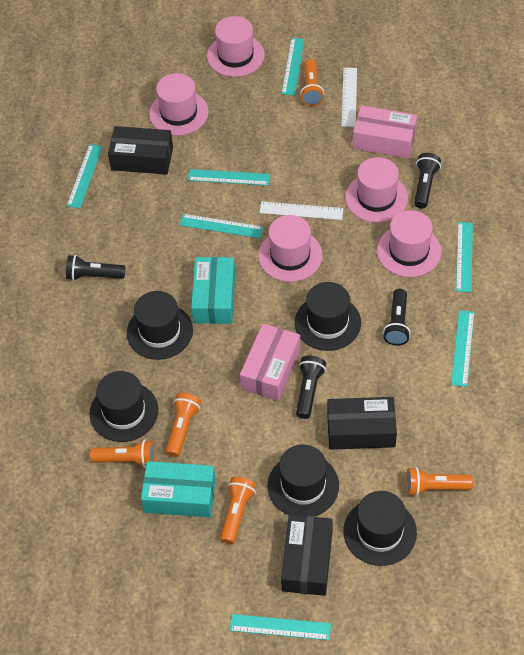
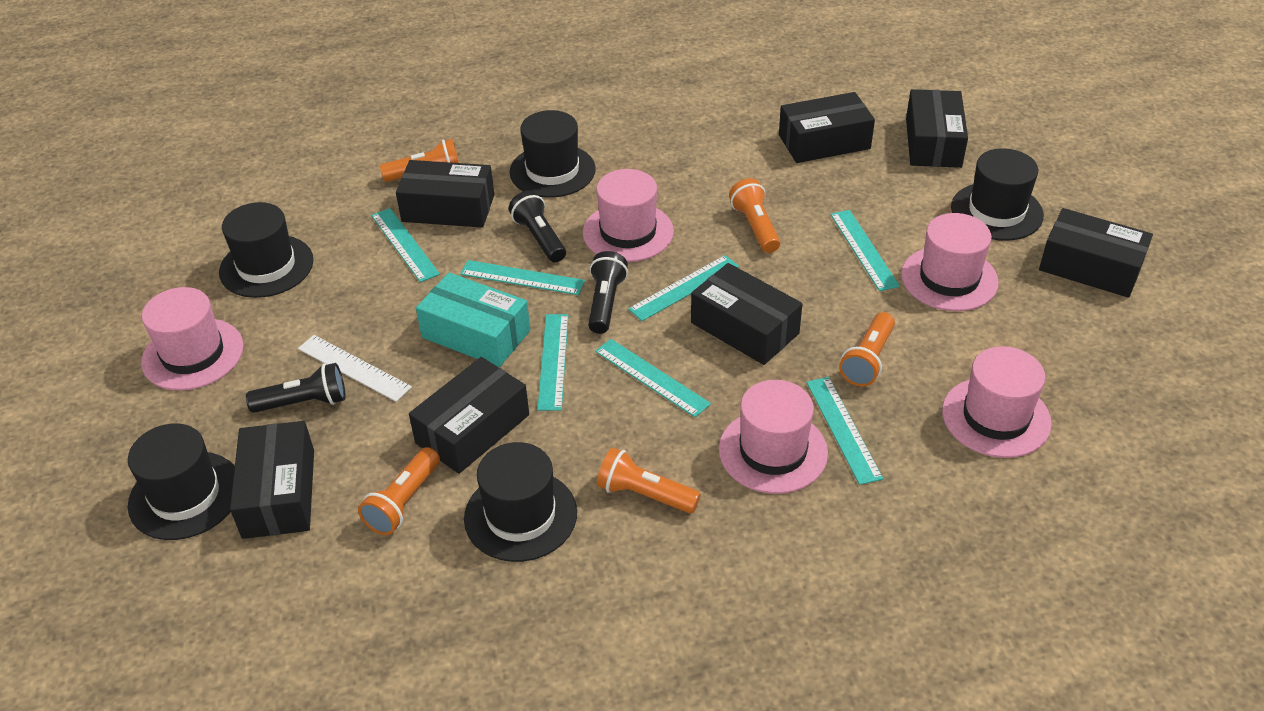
black box: 3 -> 7
black flashlight: 4 -> 3
pink box: 2 -> 0
turquoise box: 2 -> 1
white ruler: 2 -> 1

